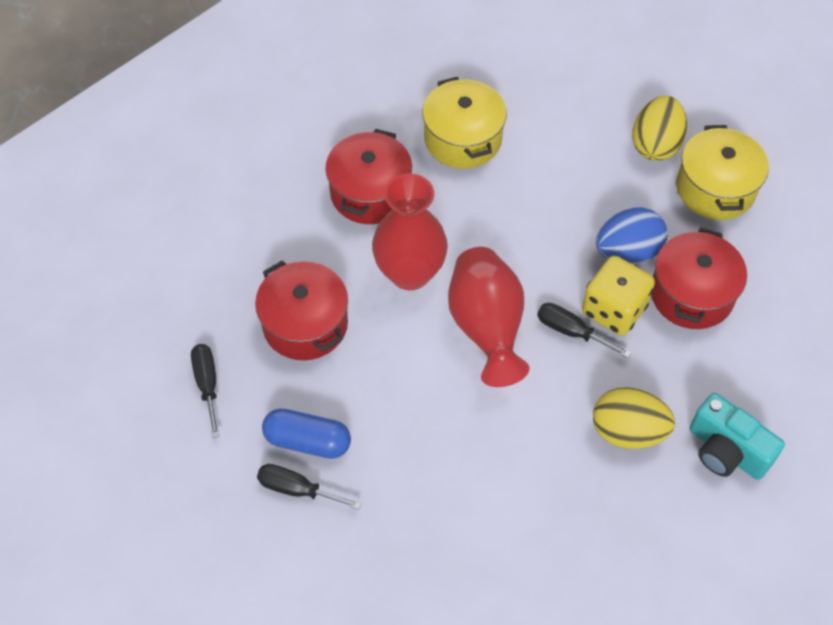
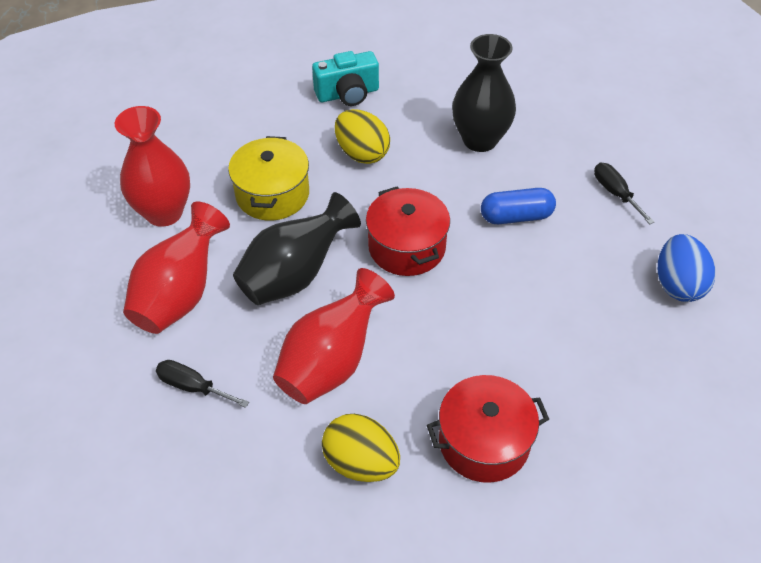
black screwdriver: 3 -> 2
black vase: 0 -> 2
red pot: 3 -> 2
red vase: 2 -> 3
yellow dice: 1 -> 0
yellow pot: 2 -> 1

